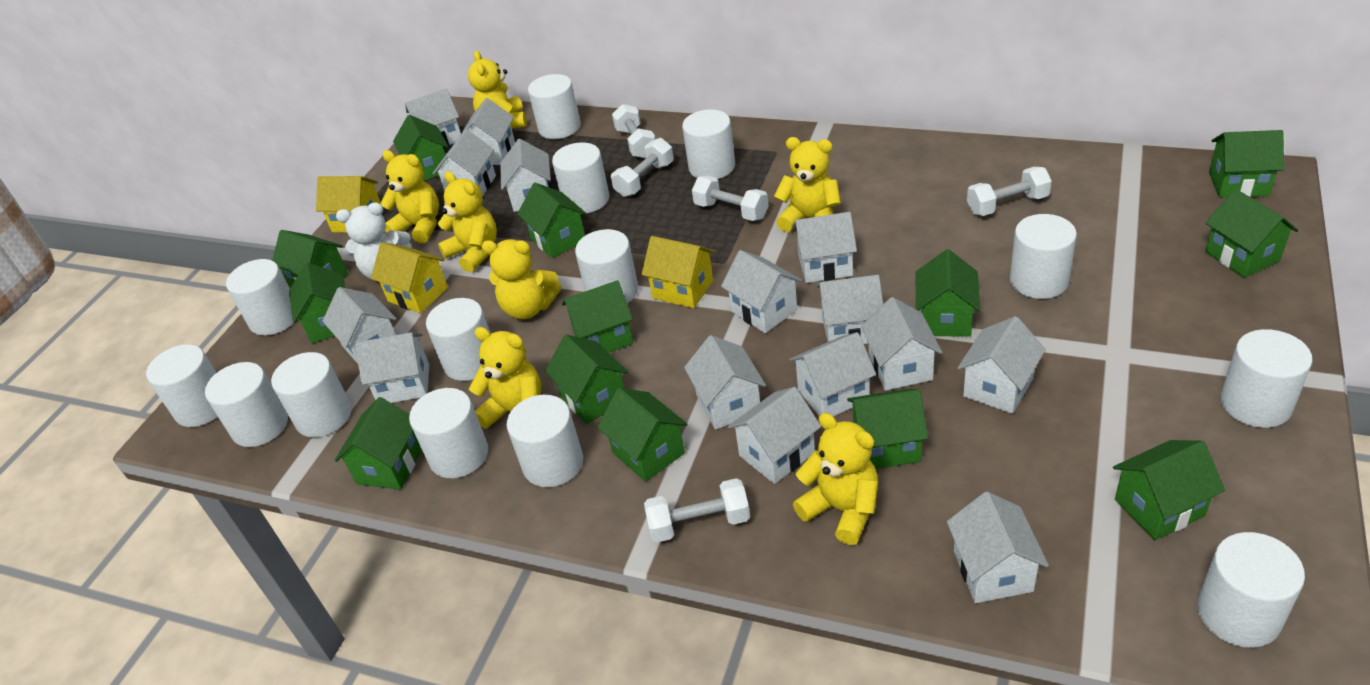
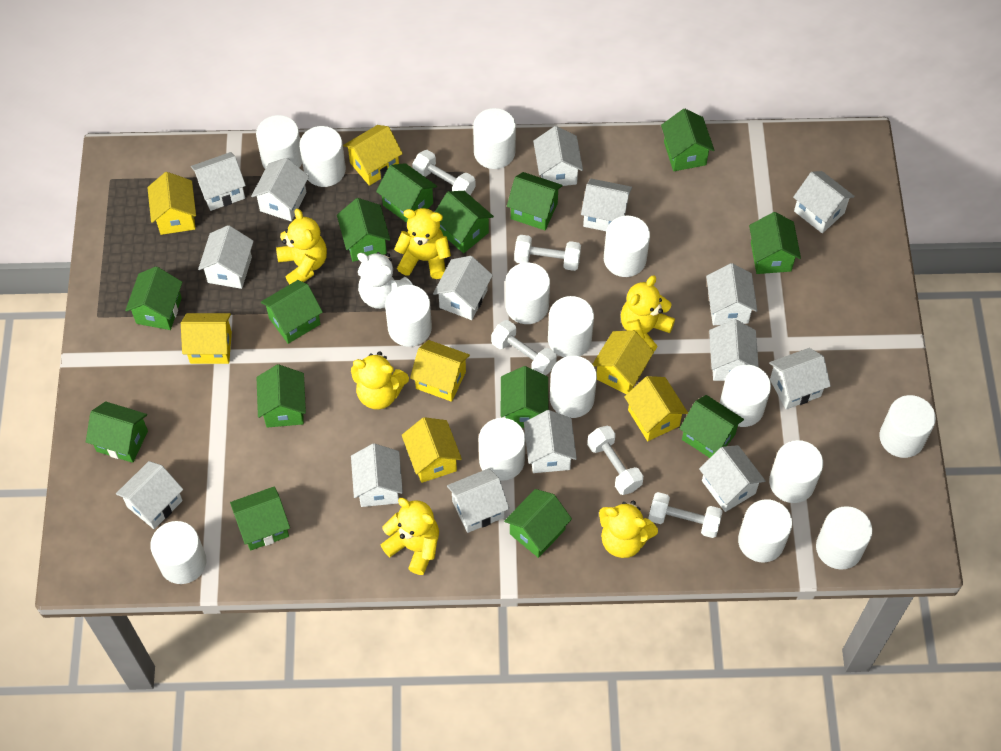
green house: 13 -> 14
white cylinder: 14 -> 15
yellow house: 3 -> 7
yellow teddy bear: 7 -> 6

